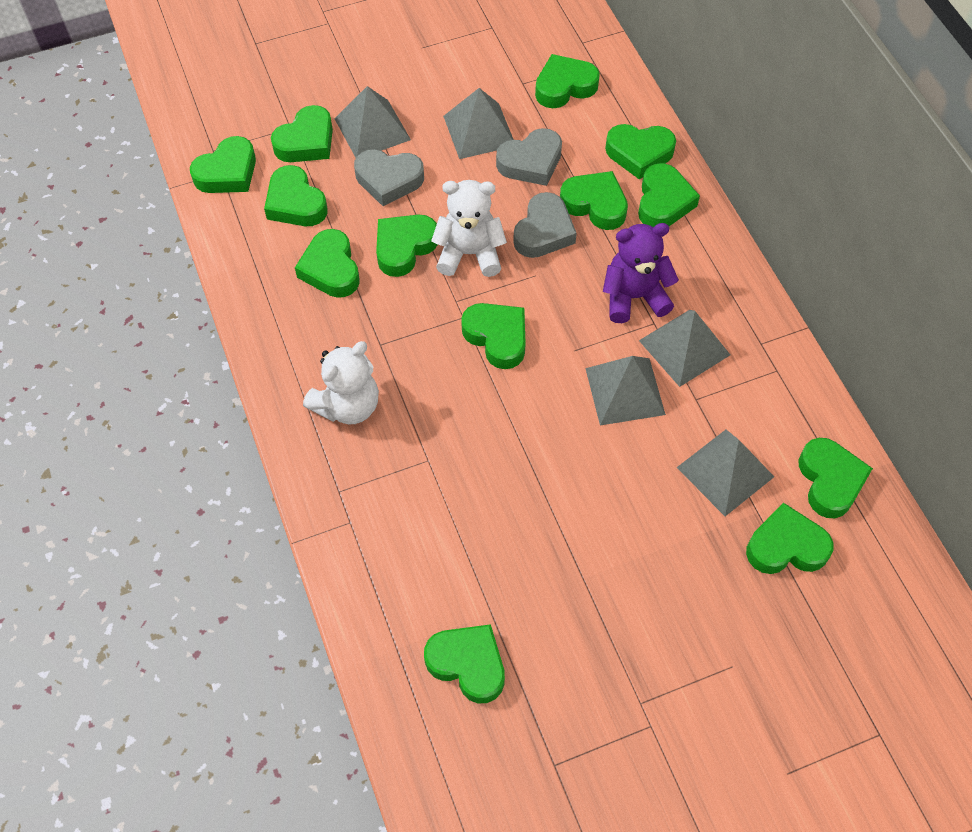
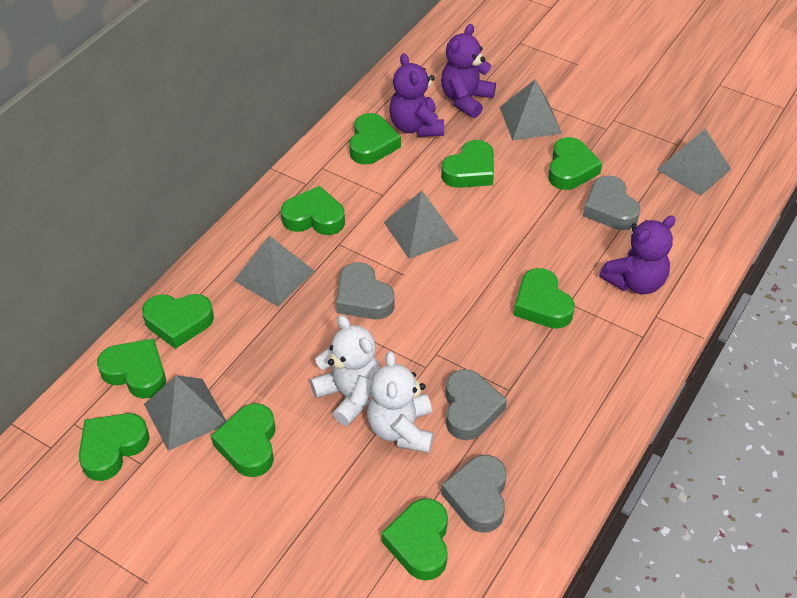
green heart: 13 -> 10
grey heart: 3 -> 4
purple teddy bear: 1 -> 3

